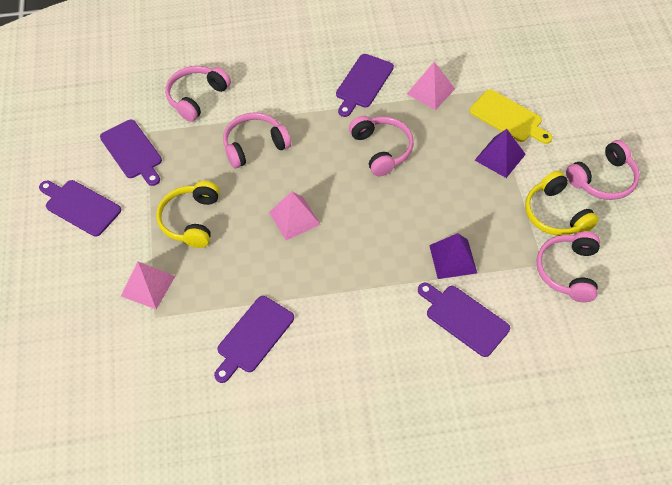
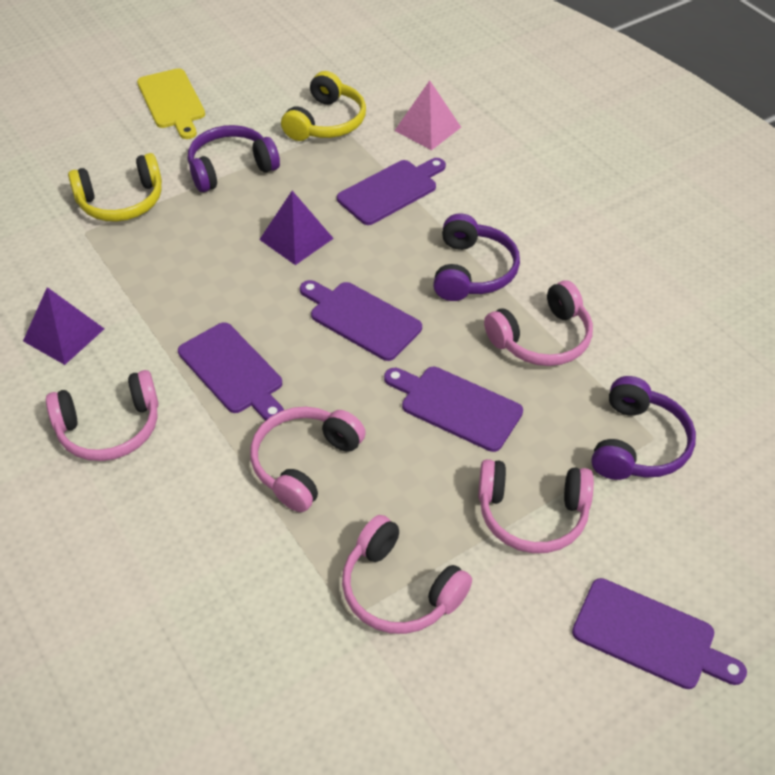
pink pyramid: 3 -> 1
purple headphones: 0 -> 3

